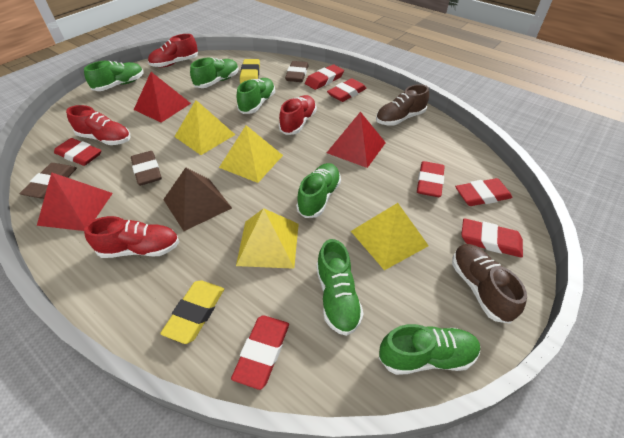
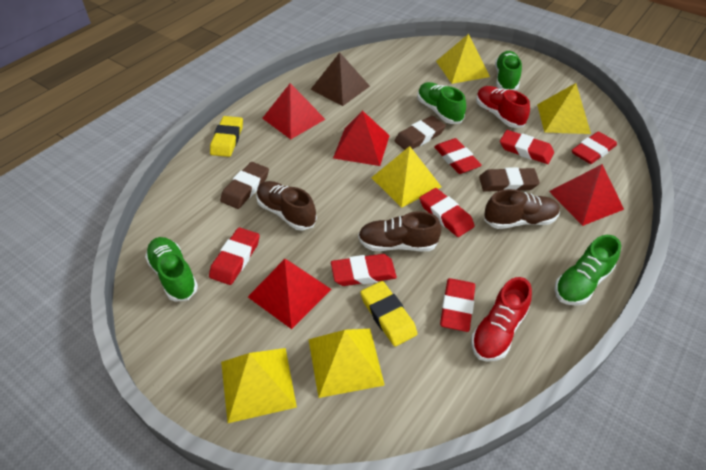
brown shoe: 2 -> 3
green shoe: 6 -> 4
red pyramid: 3 -> 4
red shoe: 4 -> 2
yellow pyramid: 4 -> 5

